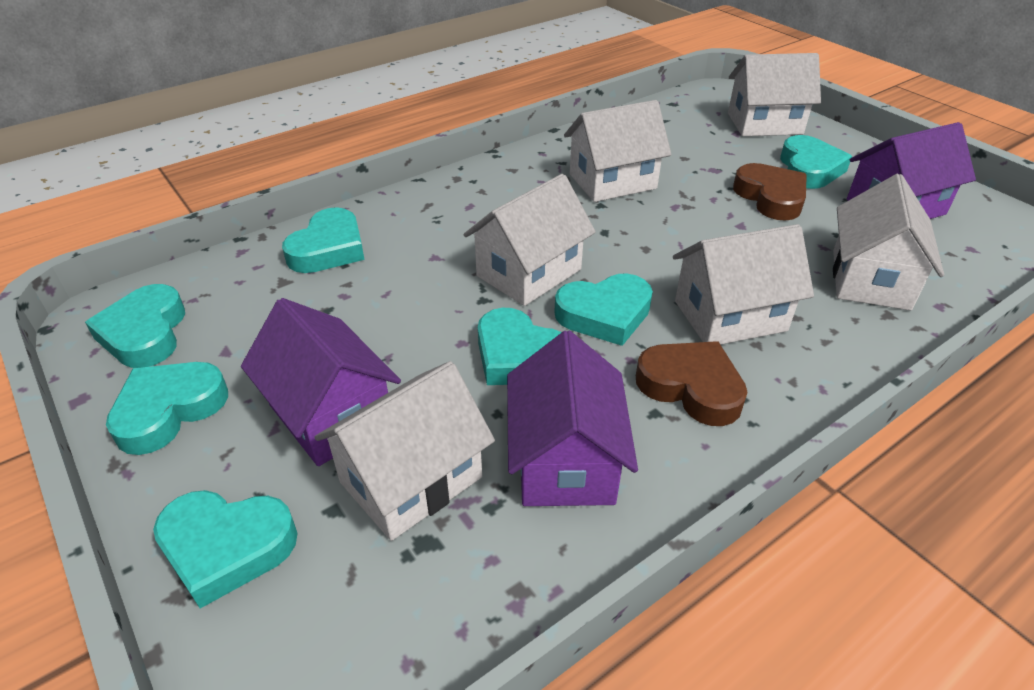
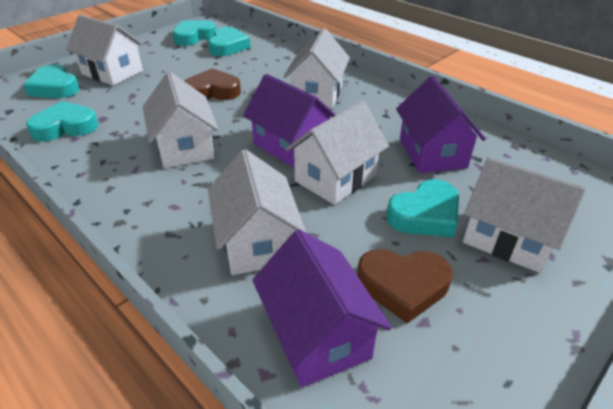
turquoise heart: 7 -> 5

